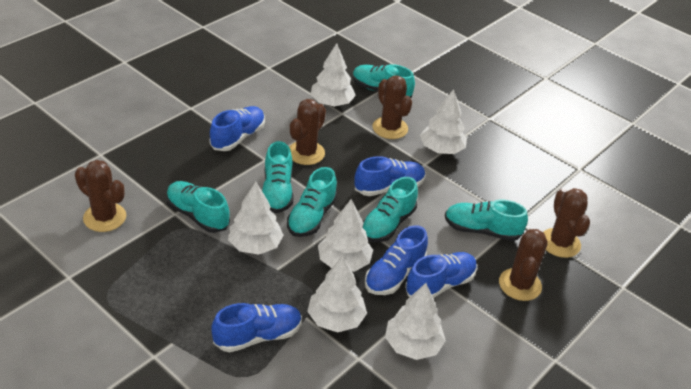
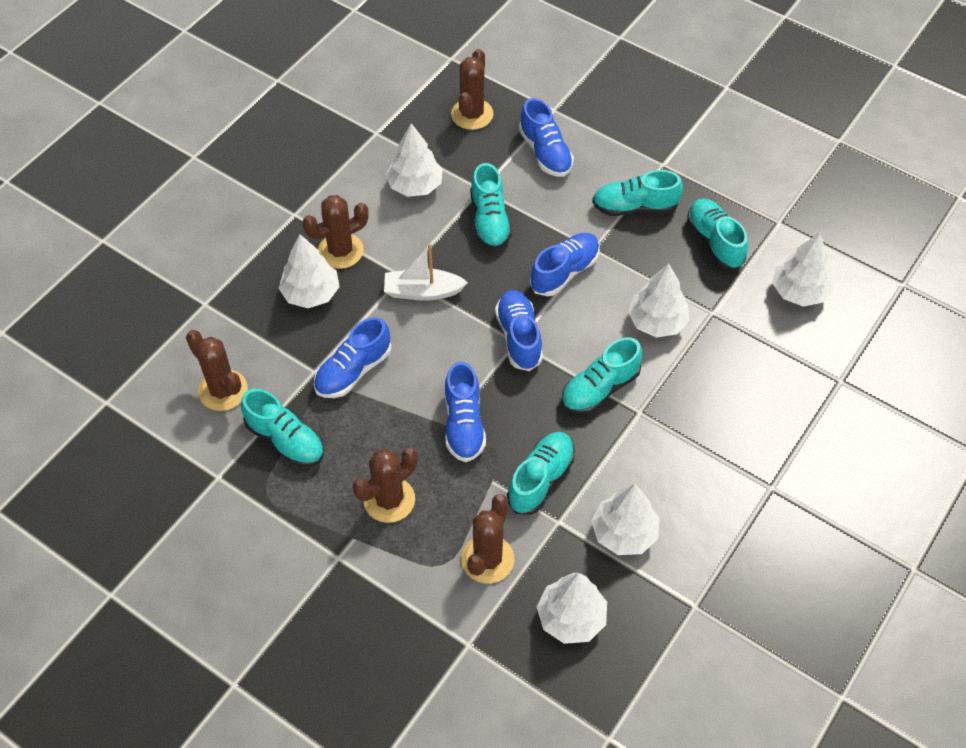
white boat: 0 -> 1

